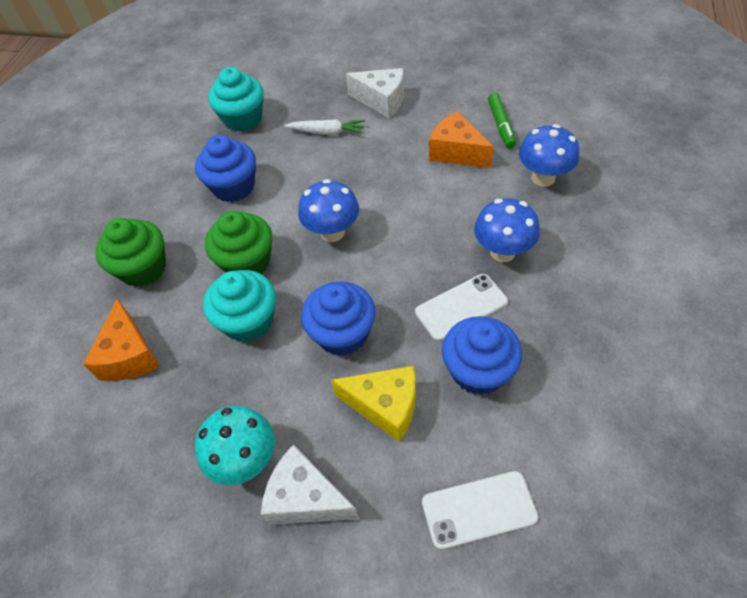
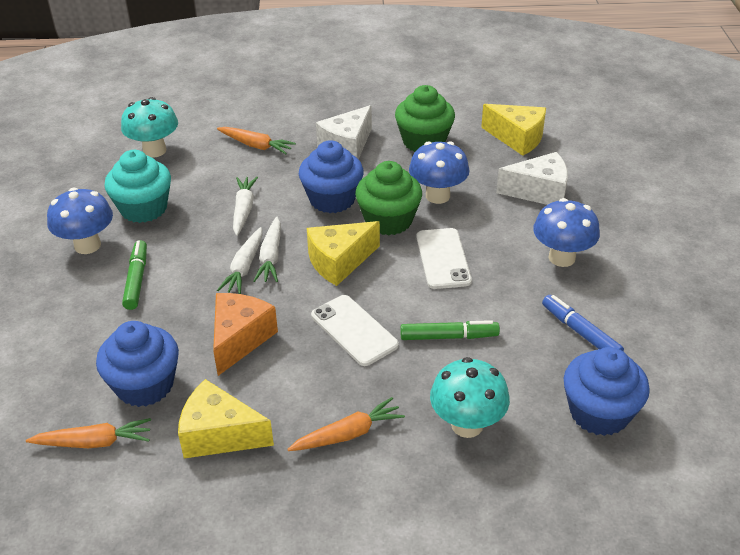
blue marker: 0 -> 1
green marker: 1 -> 2
orange carrot: 0 -> 3
orange cheese: 2 -> 1
turquoise cupcake: 2 -> 1
turquoise mushroom: 1 -> 2
white carrot: 1 -> 3
yellow cheese: 1 -> 3

